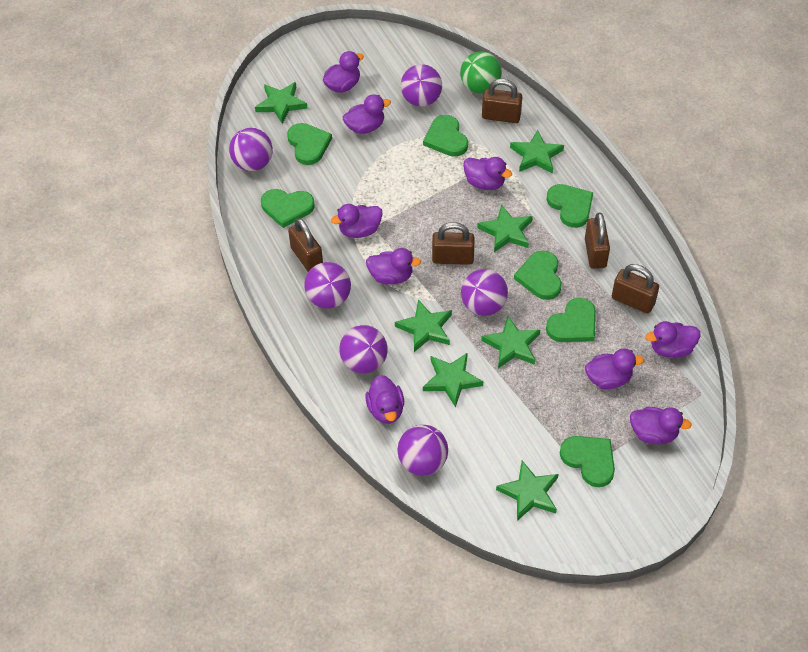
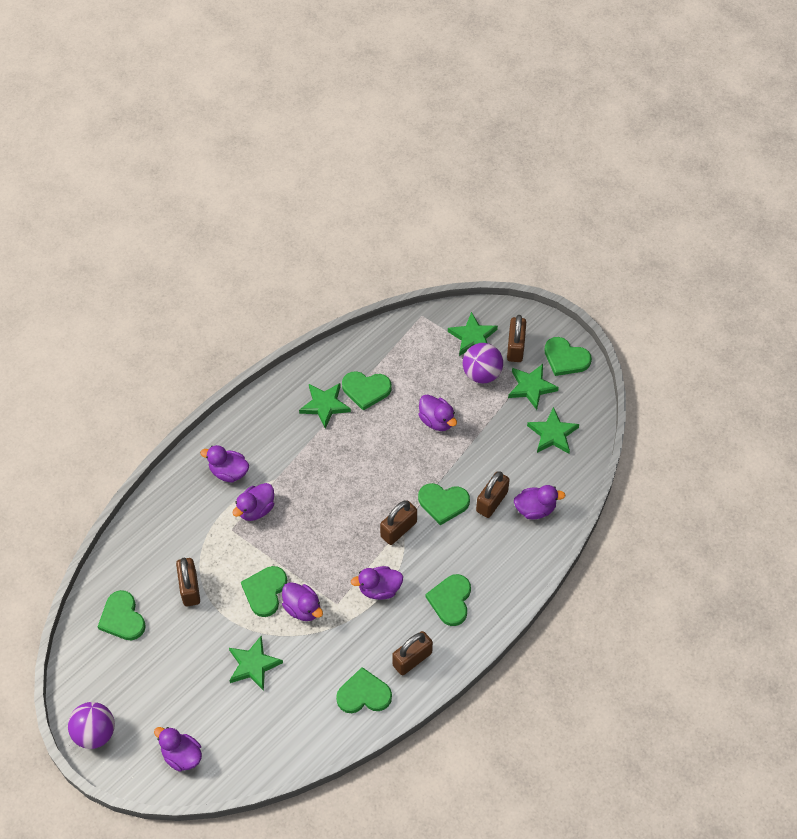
green ball: 1 -> 0
green star: 7 -> 5
purple ball: 6 -> 2
purple duck: 9 -> 7

